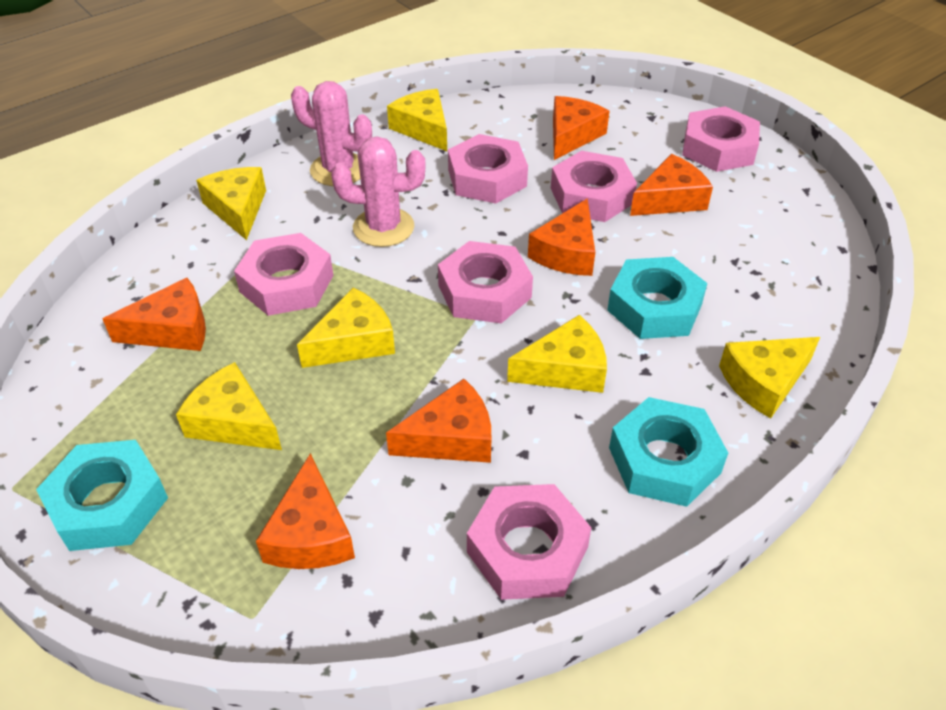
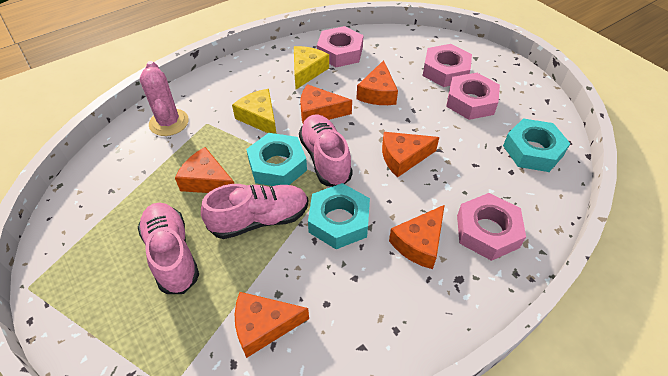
pink cactus: 2 -> 1
pink nut: 6 -> 4
pink shoe: 0 -> 3
yellow cheese: 6 -> 2

